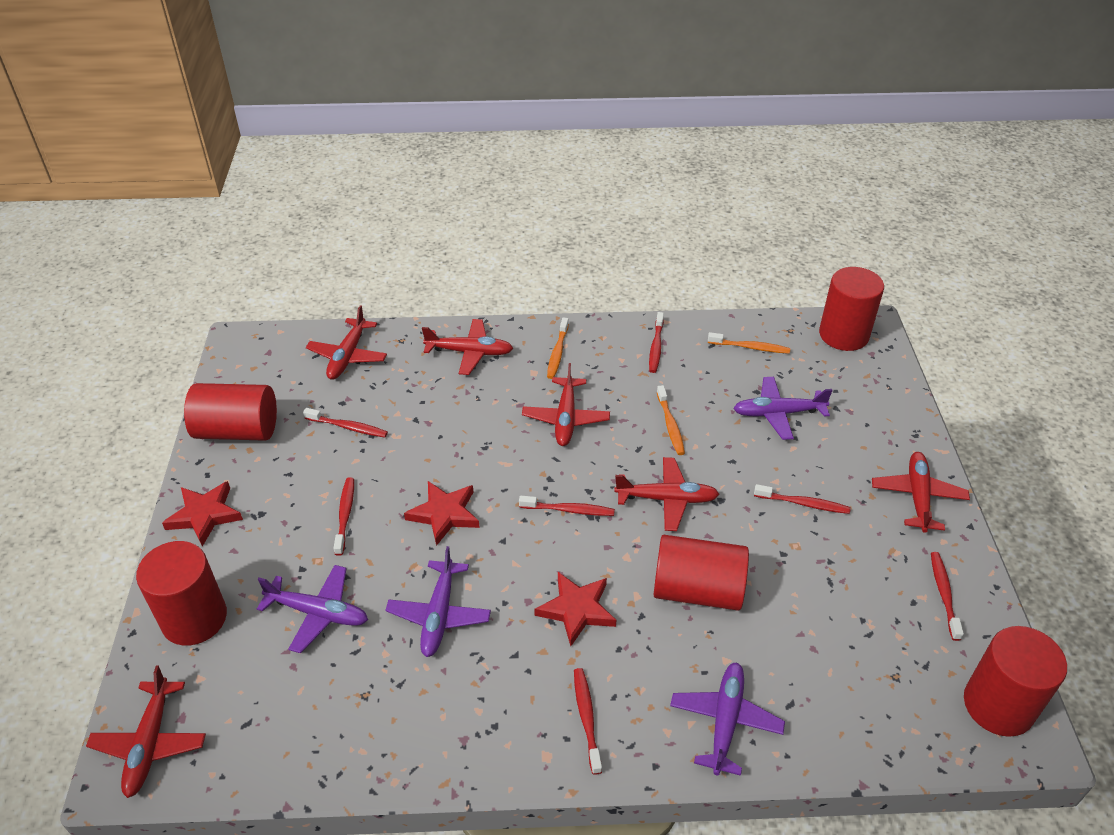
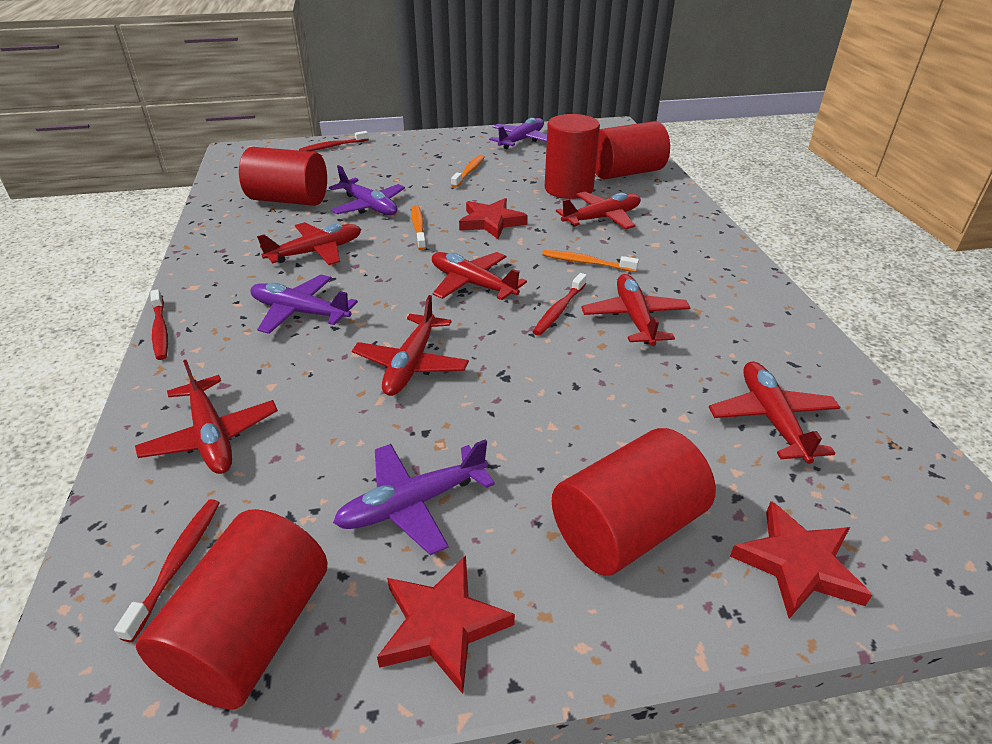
red plane: 6 -> 7
red toothbrush: 7 -> 4

